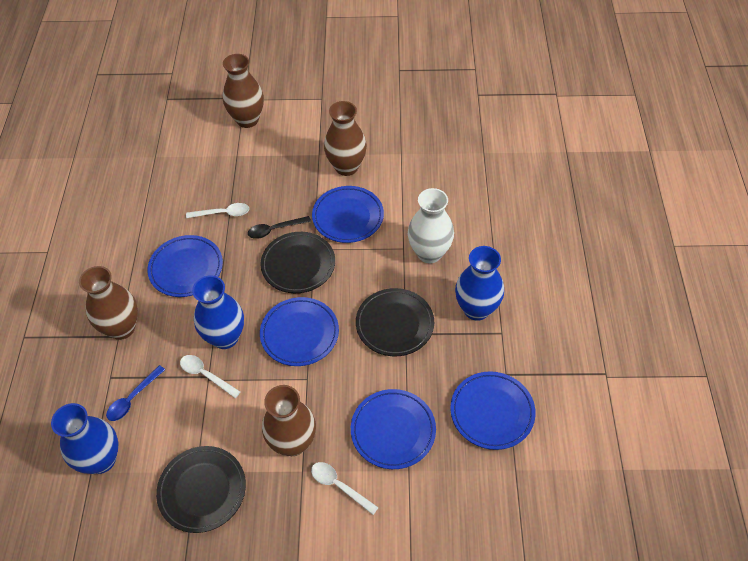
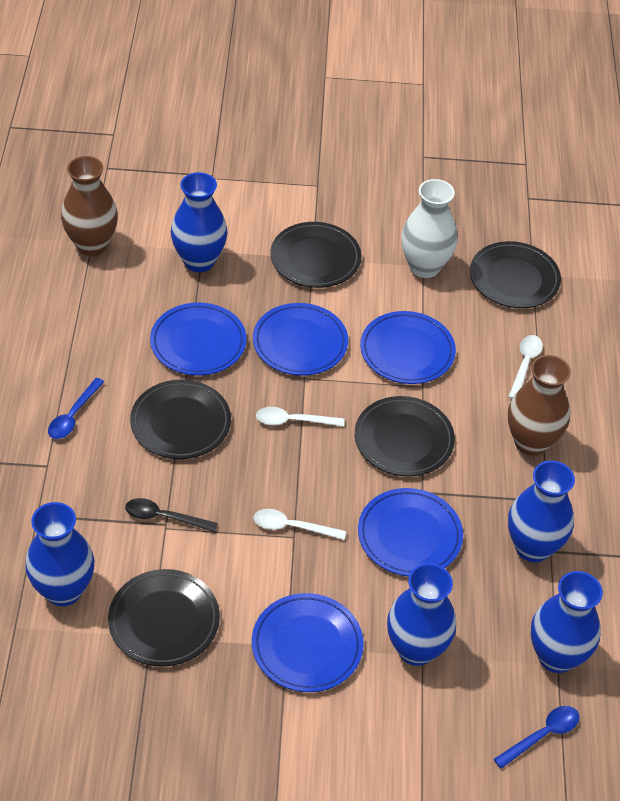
black plate: 3 -> 5
blue spoon: 1 -> 2
blue vase: 3 -> 5
brown vase: 4 -> 2

